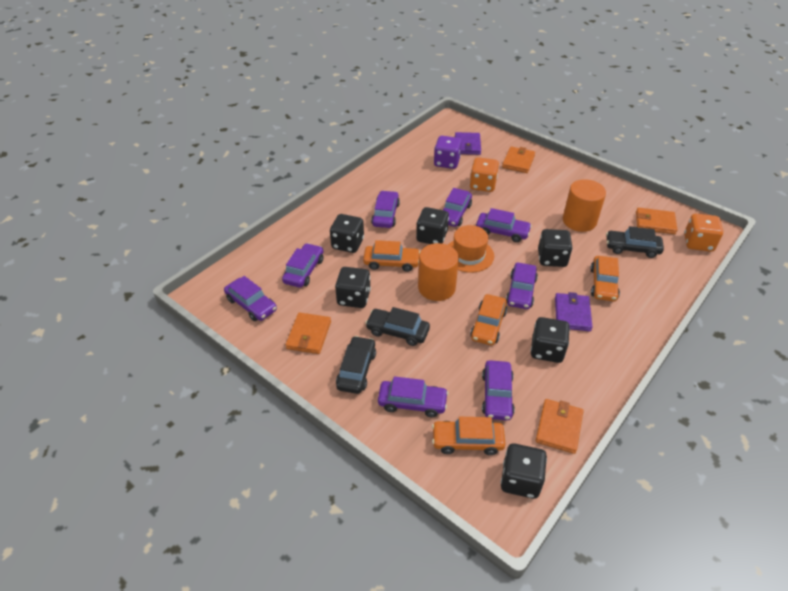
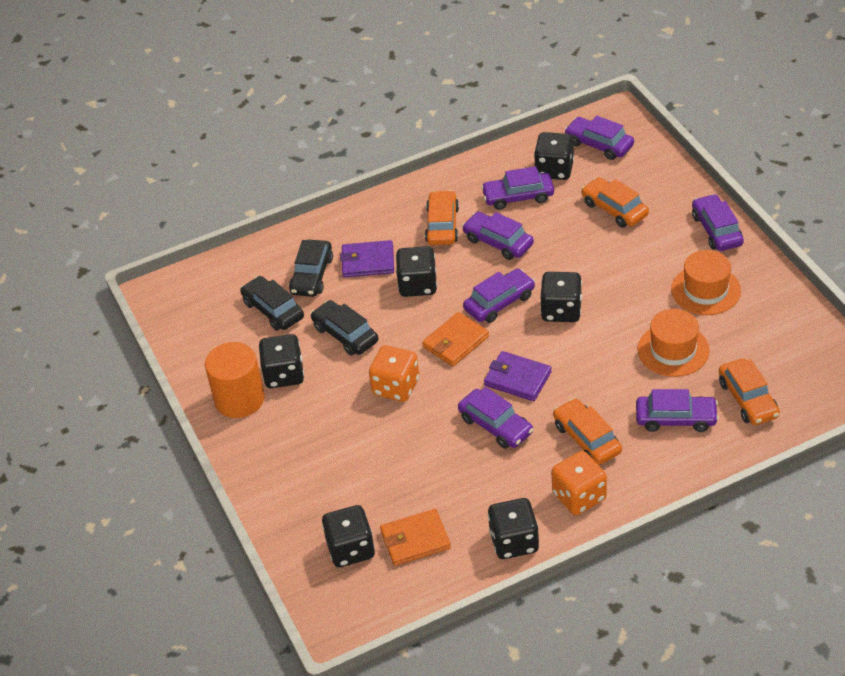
orange cylinder: 2 -> 1
orange hat: 1 -> 2
orange wallet: 4 -> 2
purple car: 8 -> 7
purple dice: 1 -> 0

